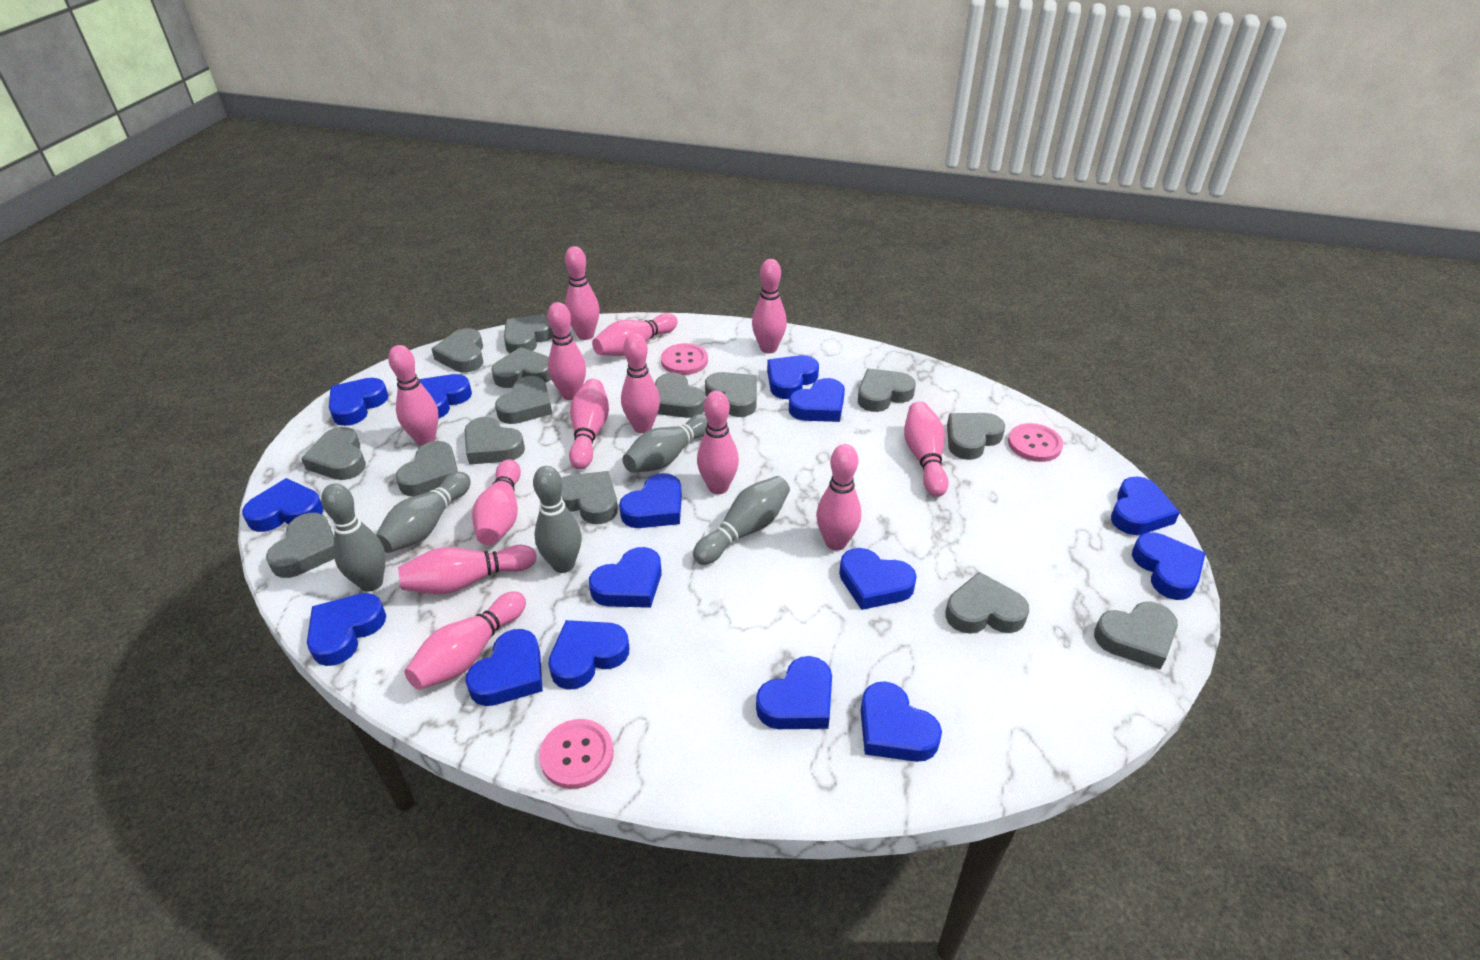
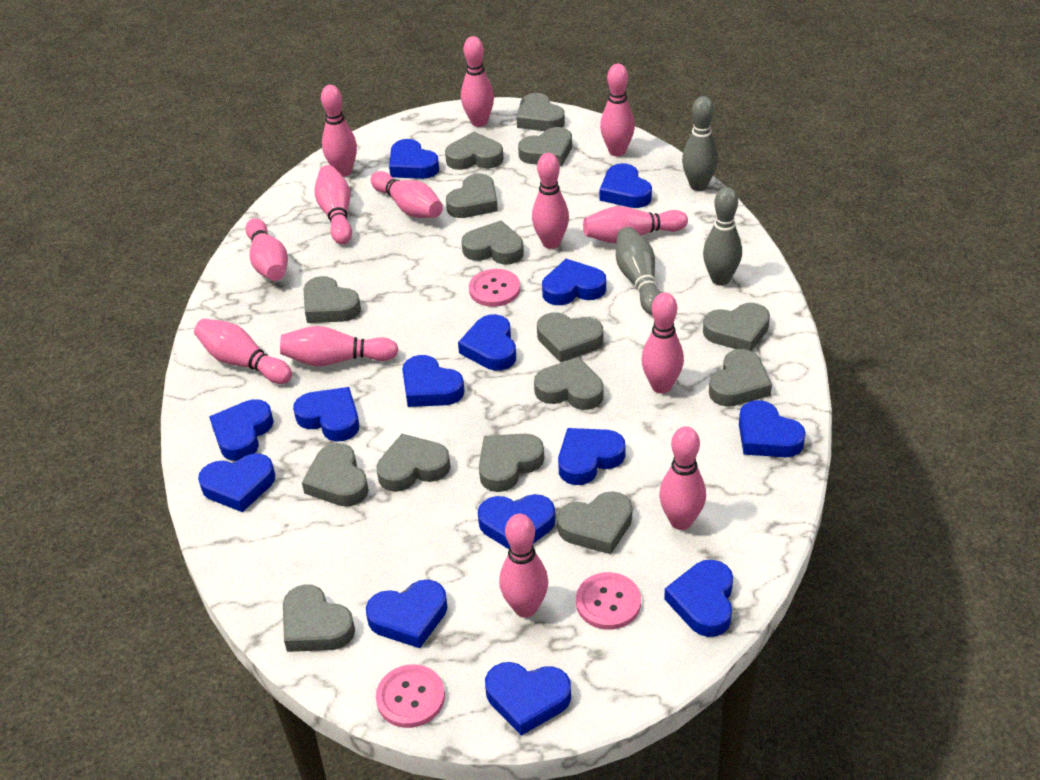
blue heart: 15 -> 14
grey bowling pin: 5 -> 3

